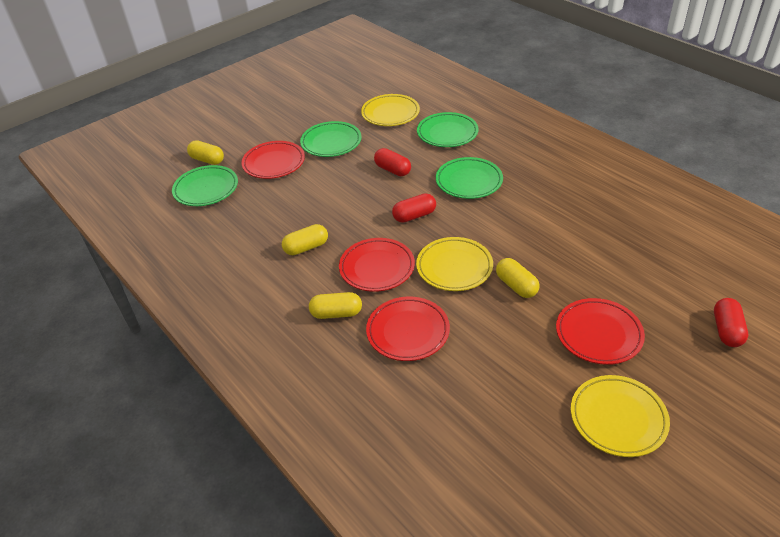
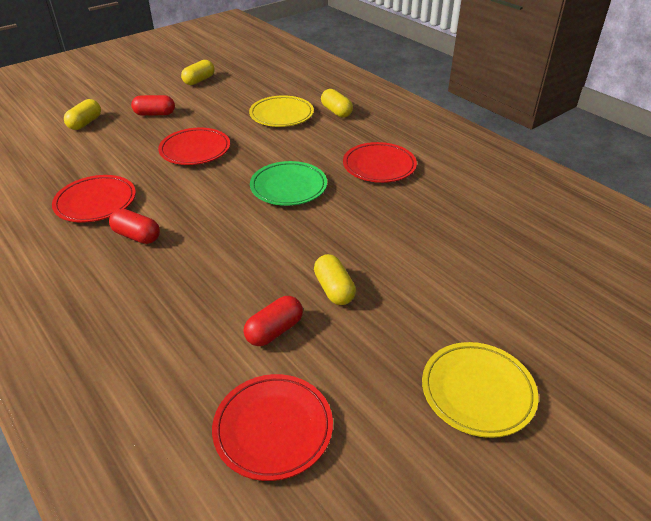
green plate: 4 -> 1
yellow plate: 3 -> 2

